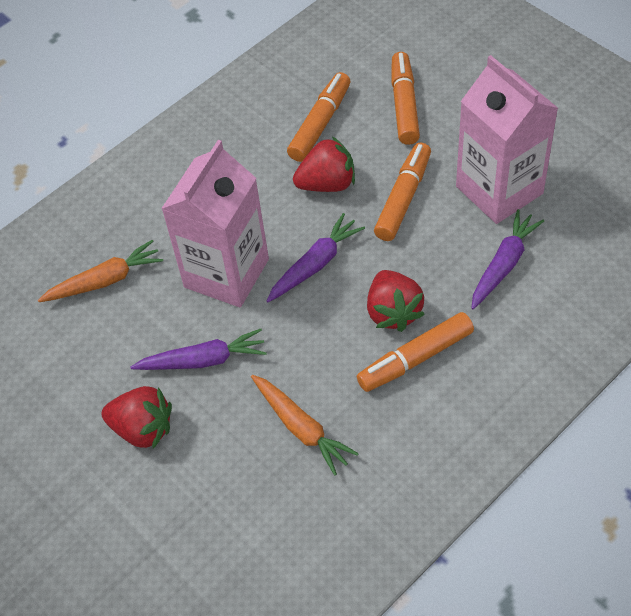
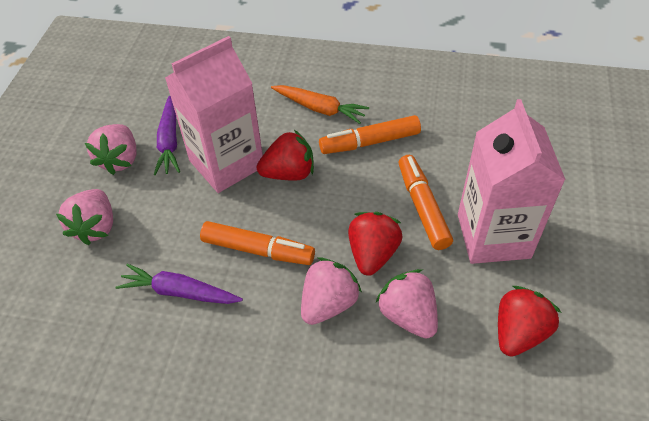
orange carrot: 2 -> 1
orange marker: 4 -> 3
pink strawberry: 0 -> 4
purple carrot: 3 -> 2

